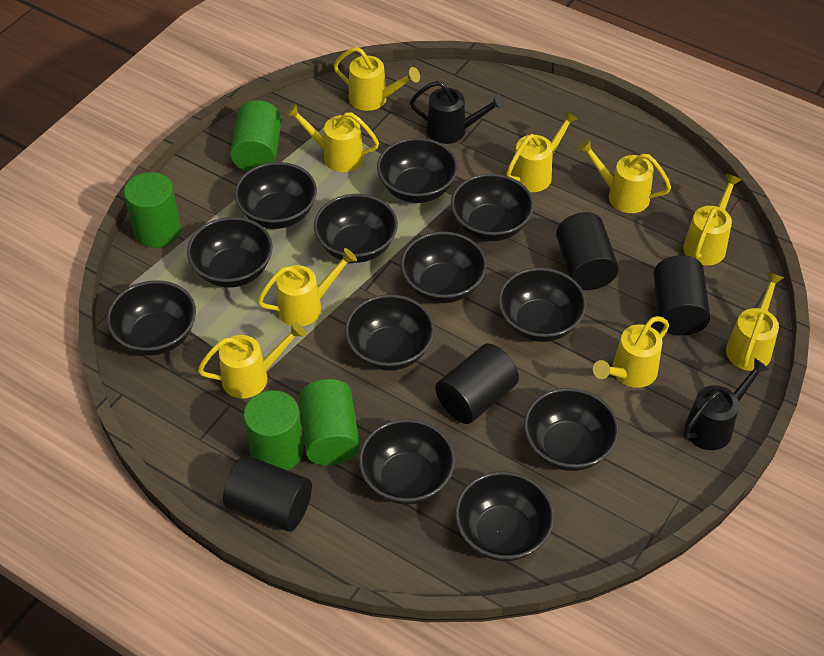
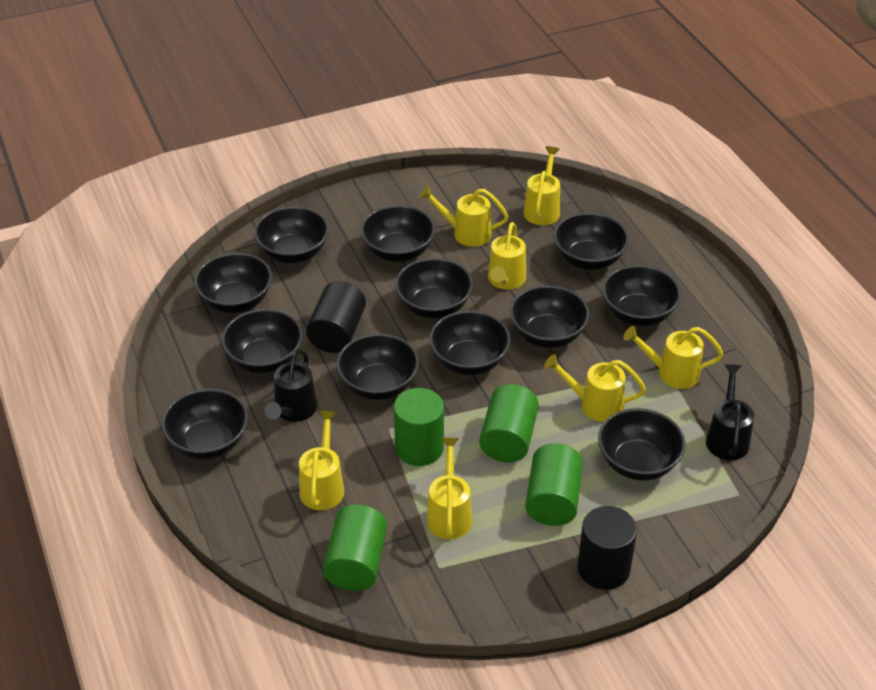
black cylinder: 4 -> 2
yellow watering can: 9 -> 7

